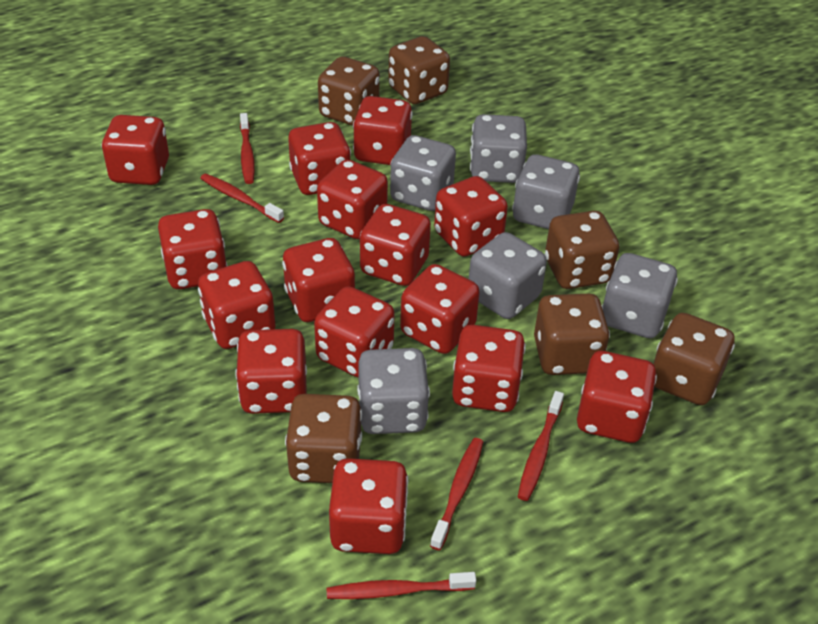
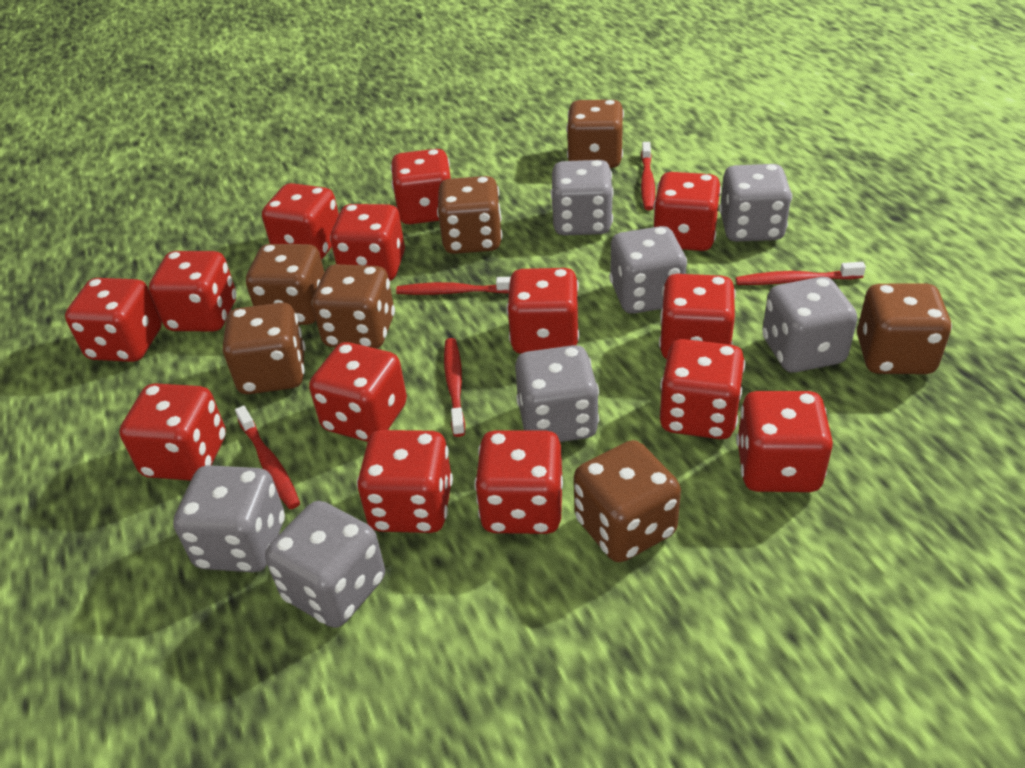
brown dice: 6 -> 7
grey dice: 6 -> 7
red dice: 15 -> 14

